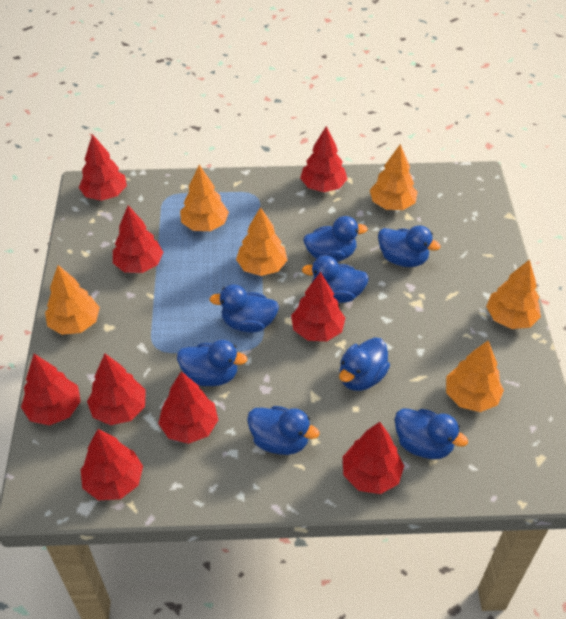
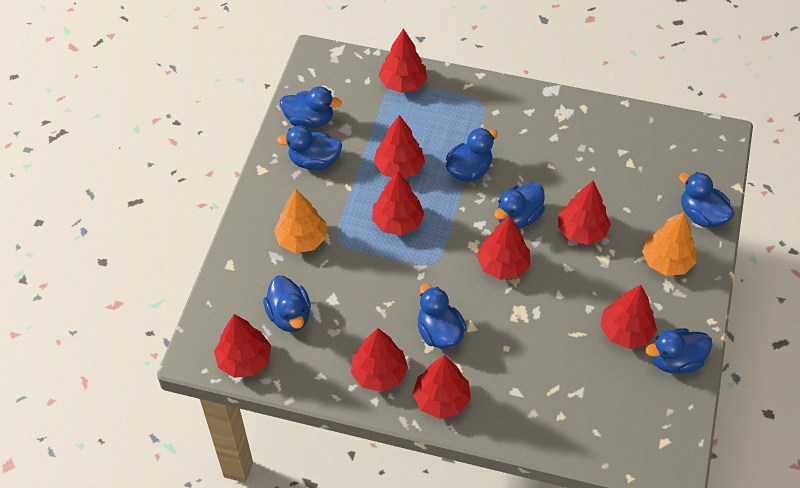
orange tree: 6 -> 2

